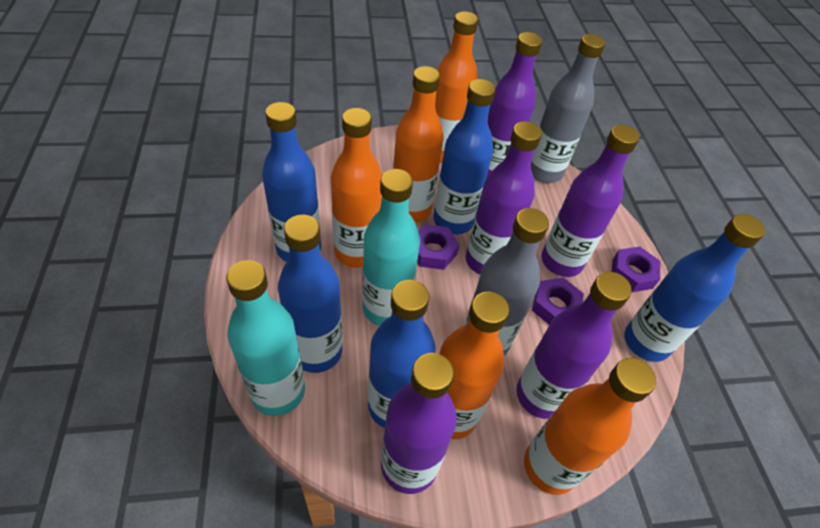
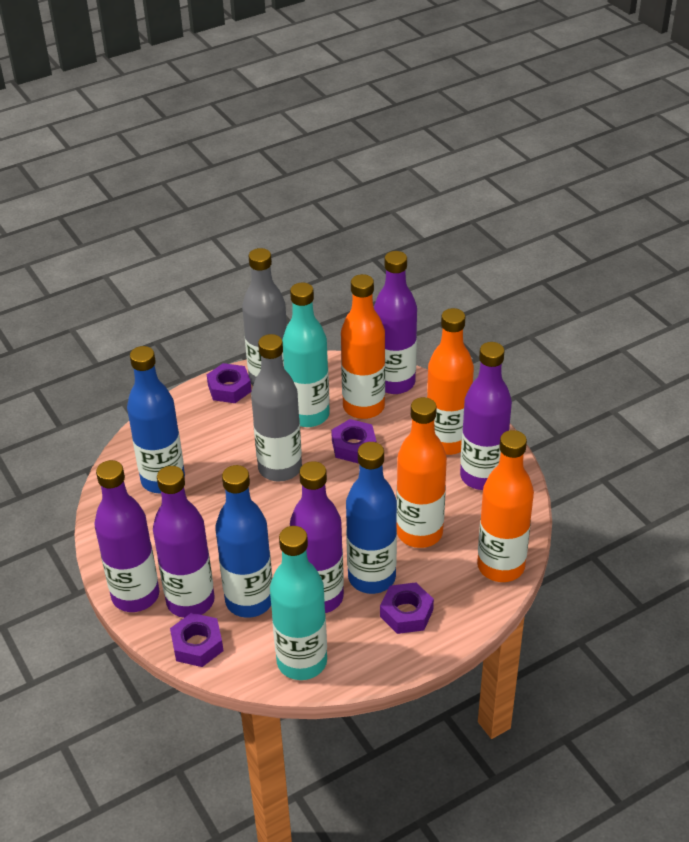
blue bottle: 5 -> 3
orange bottle: 5 -> 4
purple nut: 3 -> 4

